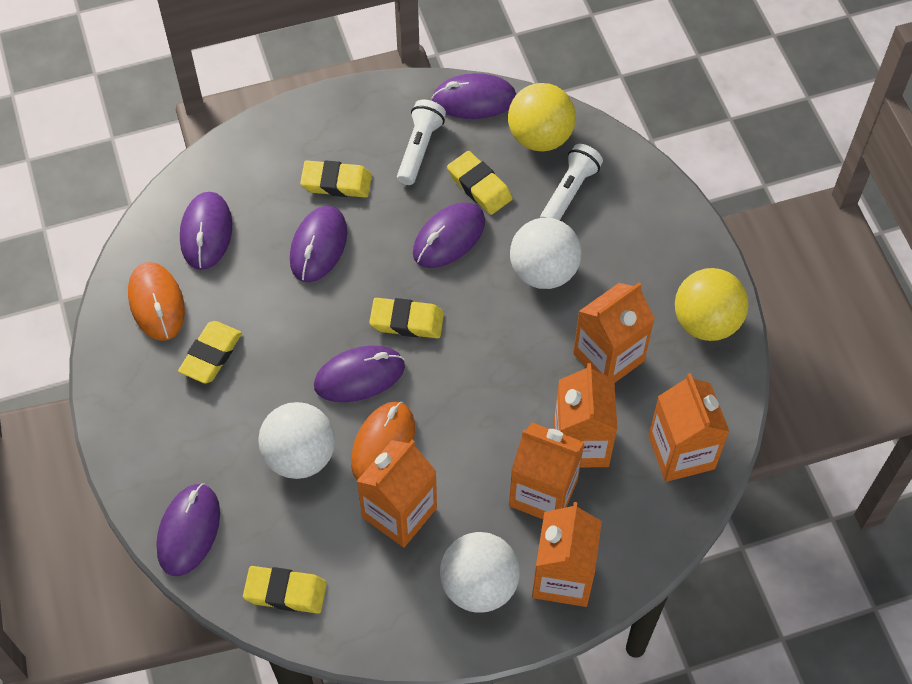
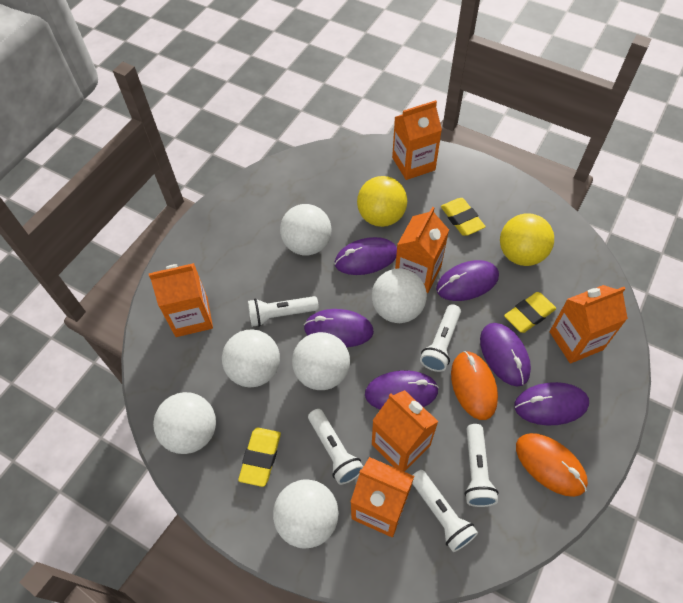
white ball: 3 -> 6
white flashlight: 2 -> 5
yellow eraser: 5 -> 3

